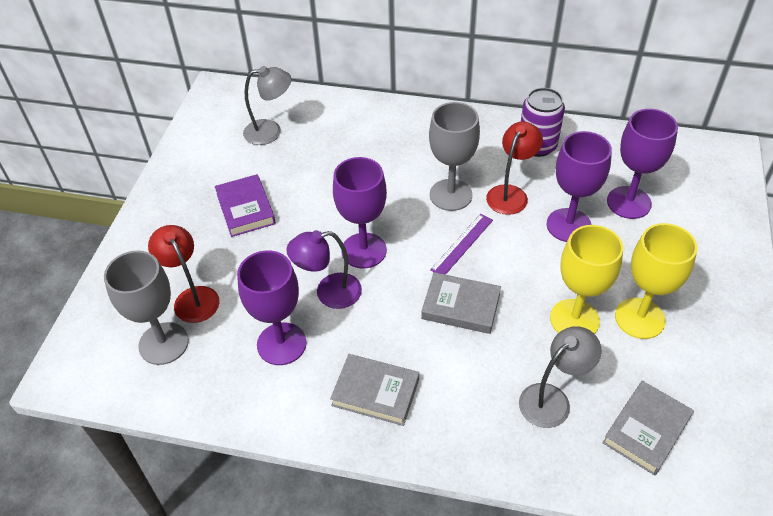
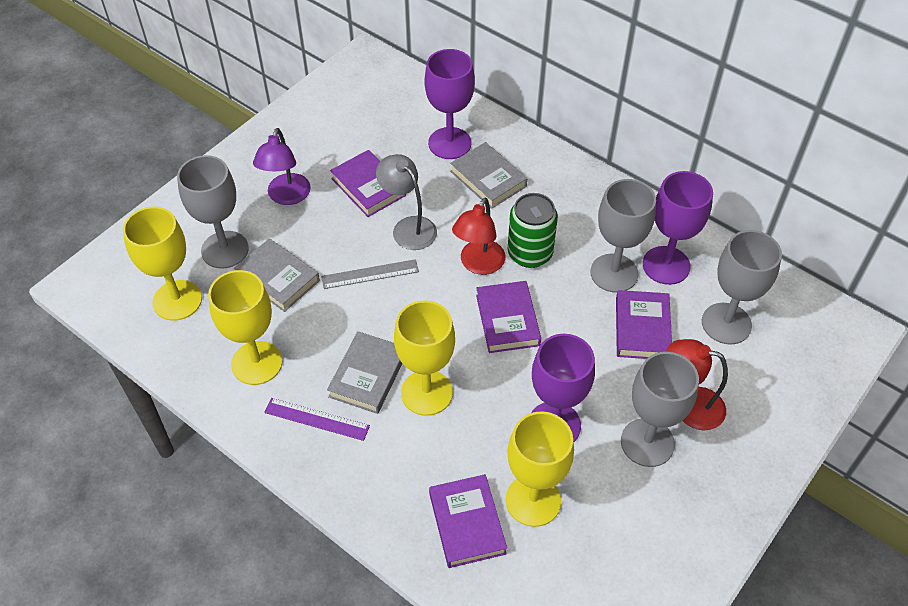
green can: 0 -> 1
grey goblet: 2 -> 4
grey lamp: 2 -> 1
grey ruler: 0 -> 1
purple book: 1 -> 4
purple can: 1 -> 0
purple goblet: 4 -> 3
yellow goblet: 2 -> 4

